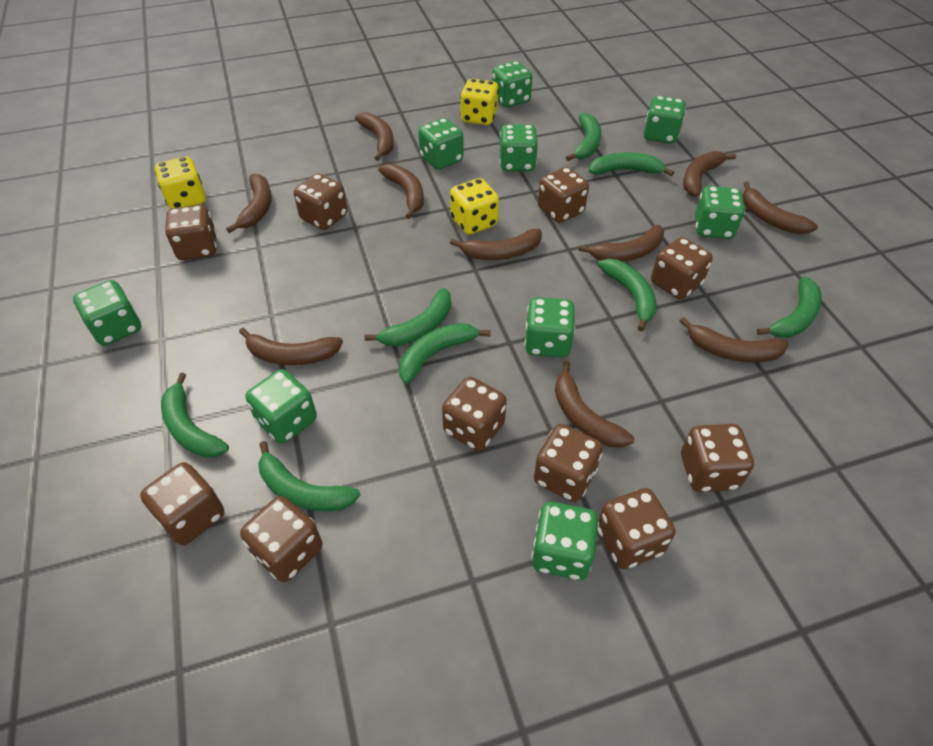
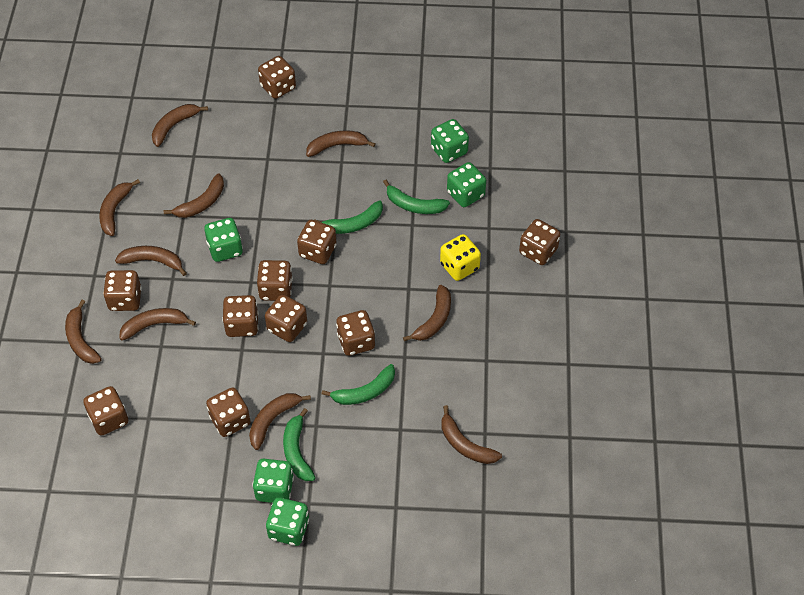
green banana: 8 -> 4
green dice: 9 -> 5
yellow dice: 3 -> 1

